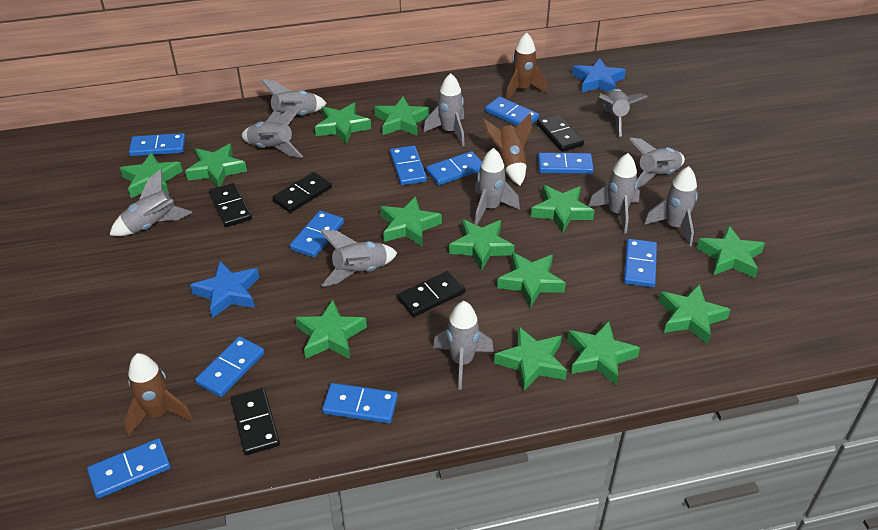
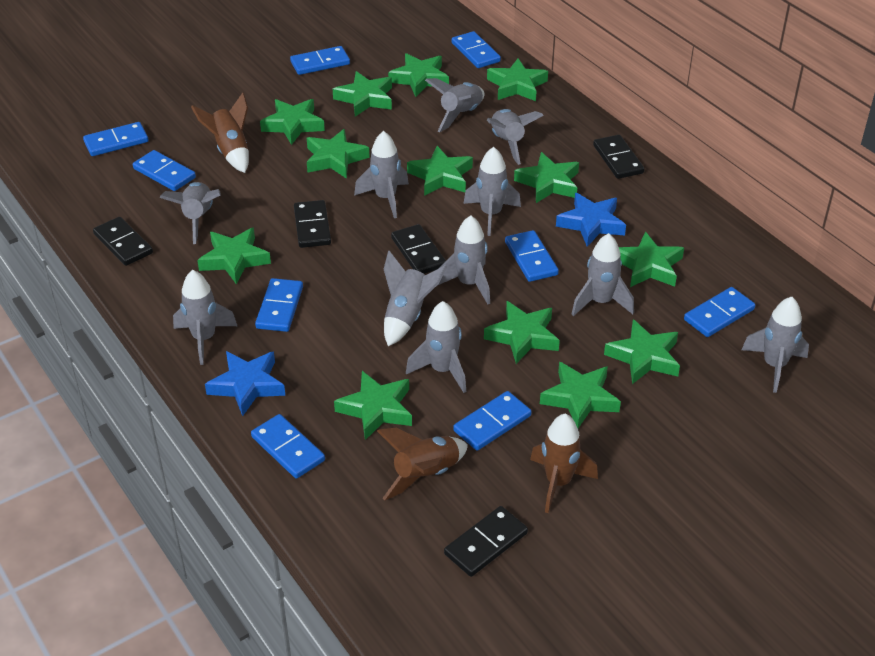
blue domino: 10 -> 9

